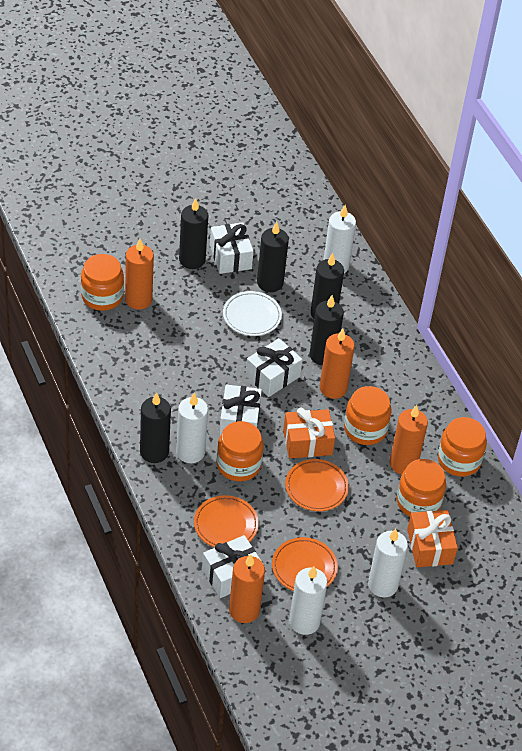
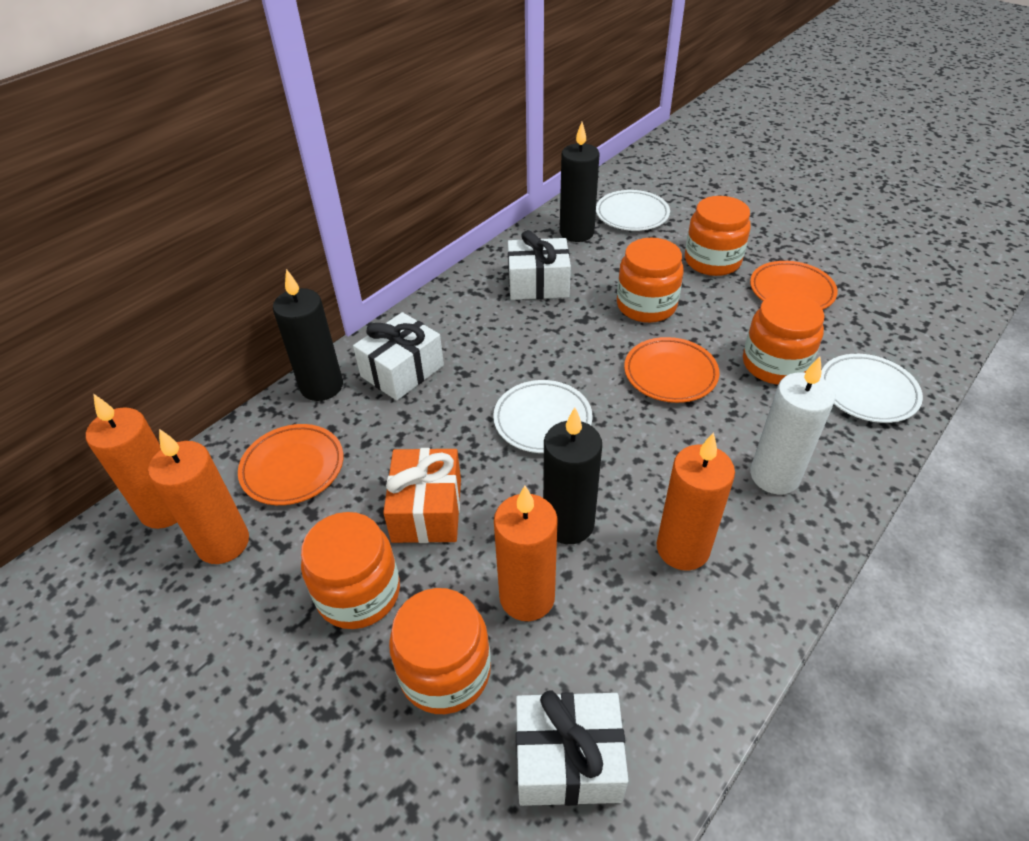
black candle: 5 -> 3
orange gift: 2 -> 1
white candle: 4 -> 1
white gift: 4 -> 3
white plate: 1 -> 3

